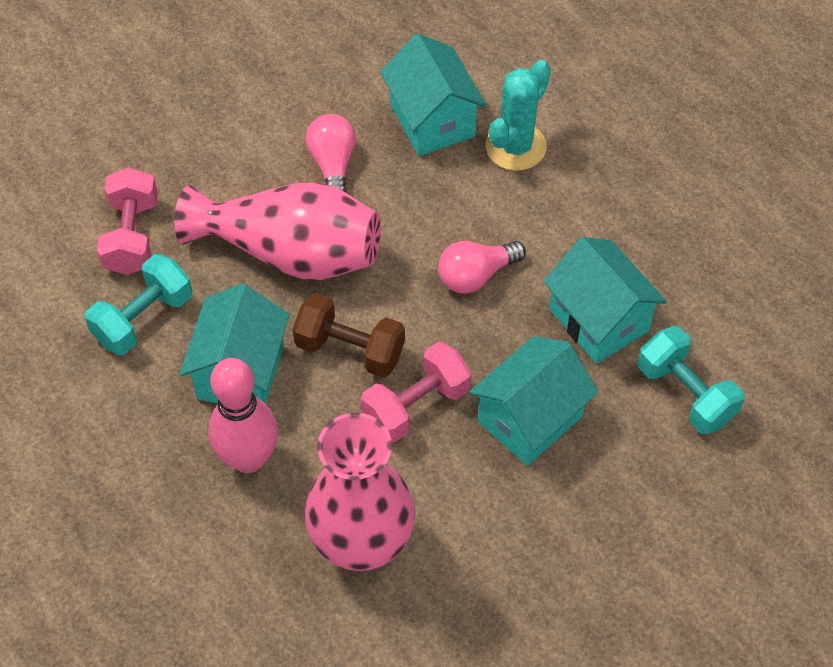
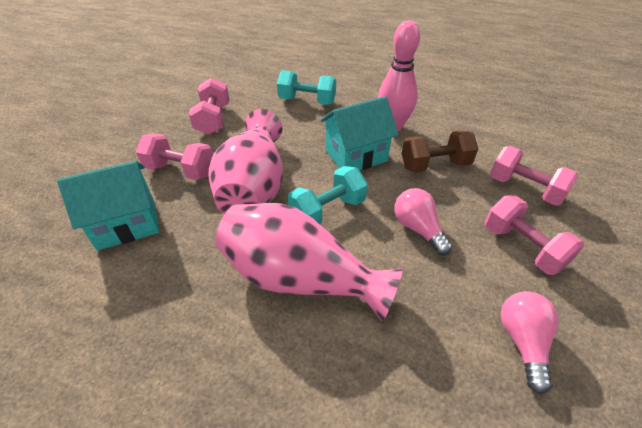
pink dumbbell: 2 -> 4
turquoise cactus: 1 -> 0
turquoise house: 4 -> 2

